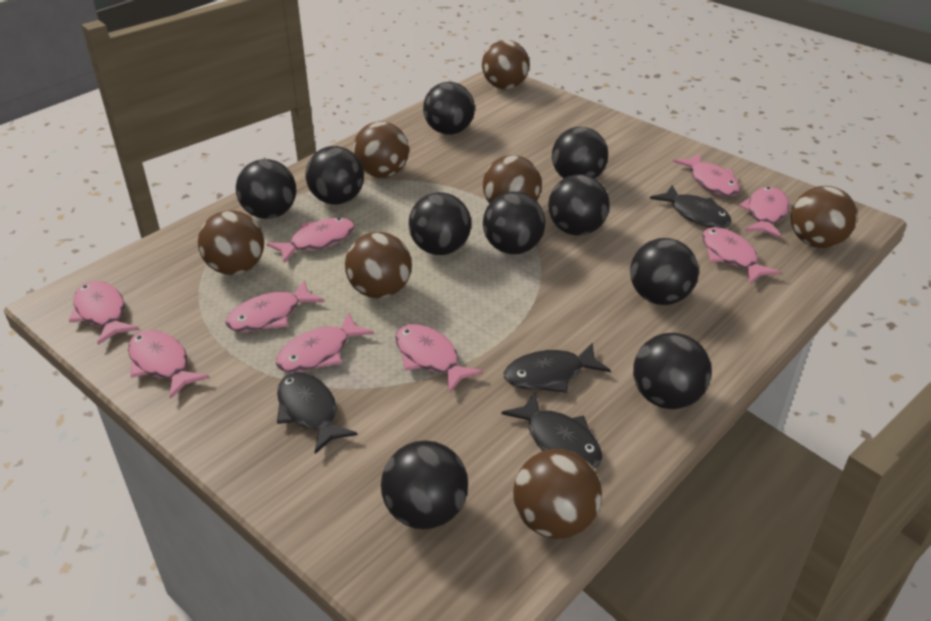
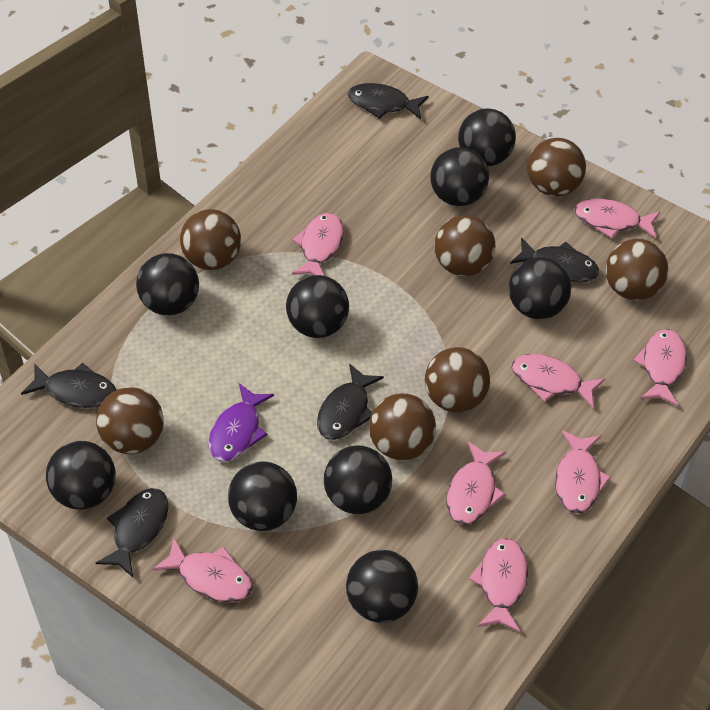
black ball: 10 -> 9
black fish: 4 -> 5
pink fish: 9 -> 8
purple fish: 0 -> 1

